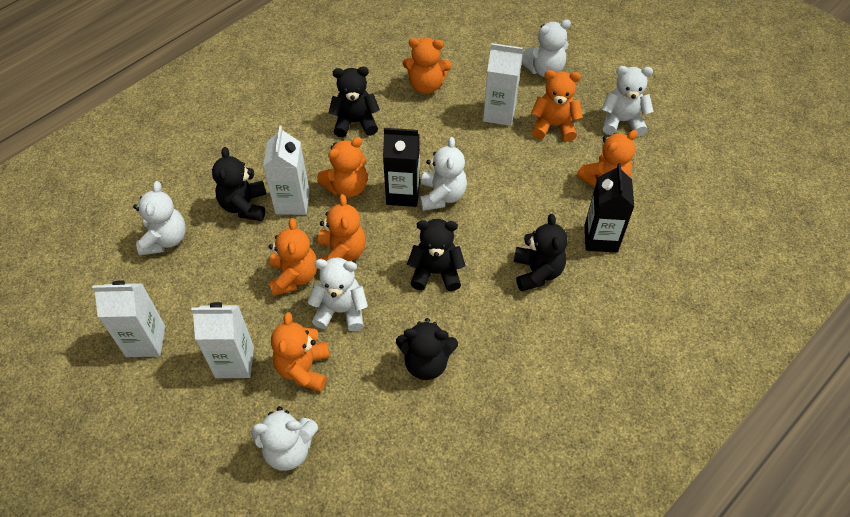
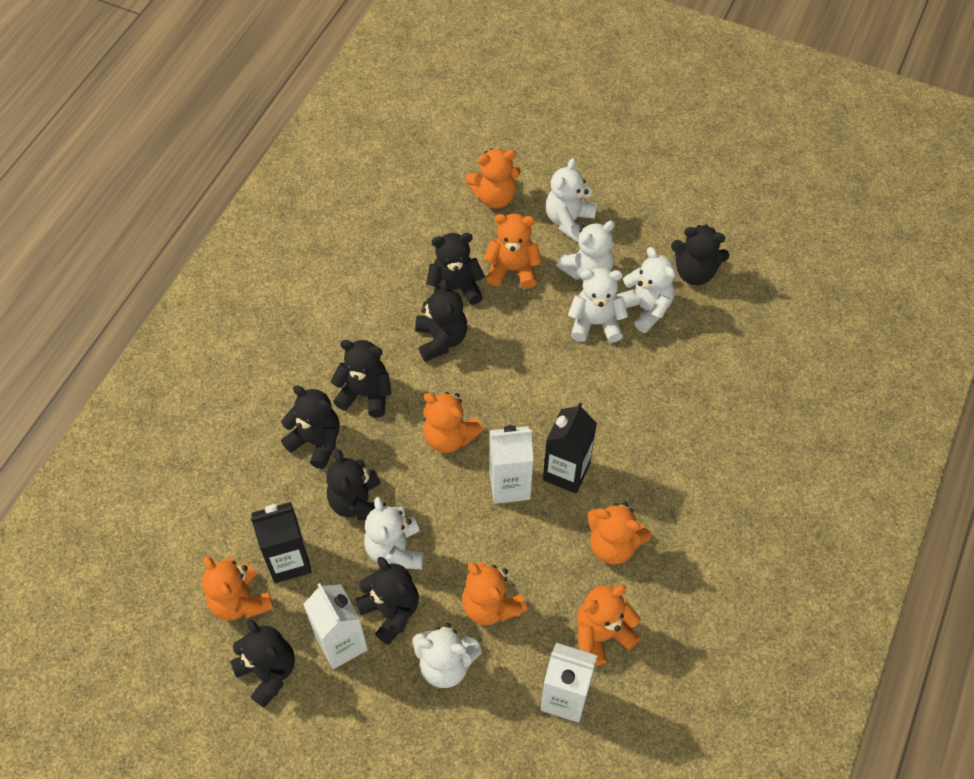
black teddy bear: 5 -> 8
white carton: 4 -> 3

